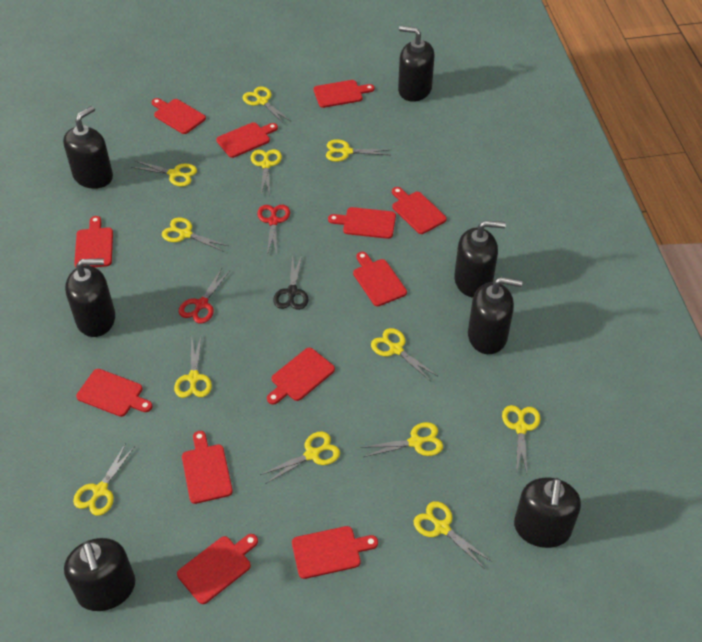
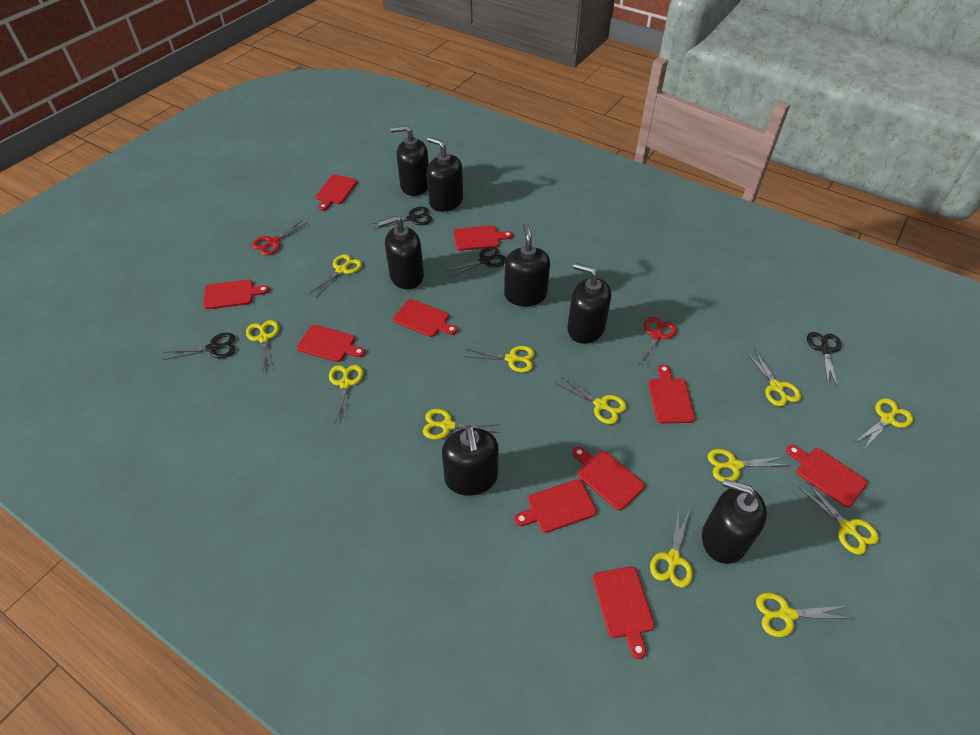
black scissors: 1 -> 4
red cutting board: 12 -> 10

